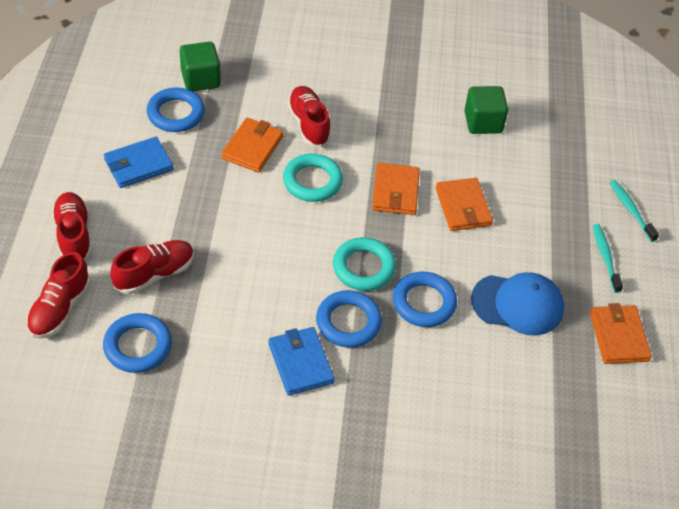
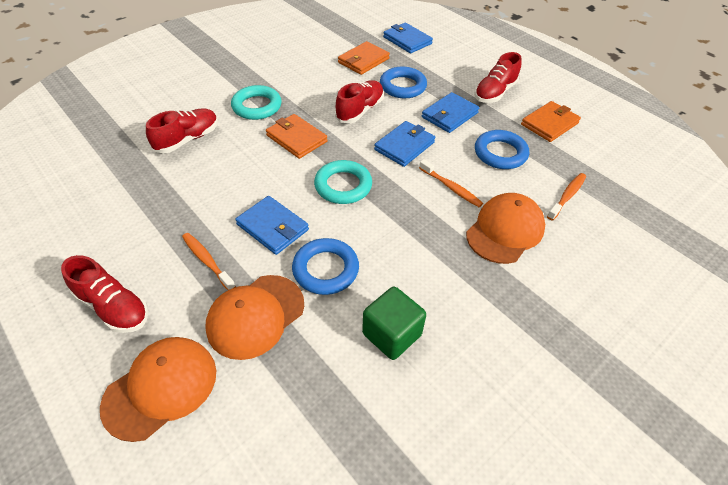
blue cap: 1 -> 0
blue ring: 4 -> 3
blue wallet: 2 -> 4
green cube: 2 -> 1
orange cap: 0 -> 3
orange toothbrush: 0 -> 3
orange wallet: 4 -> 3
turquoise toothbrush: 2 -> 0

